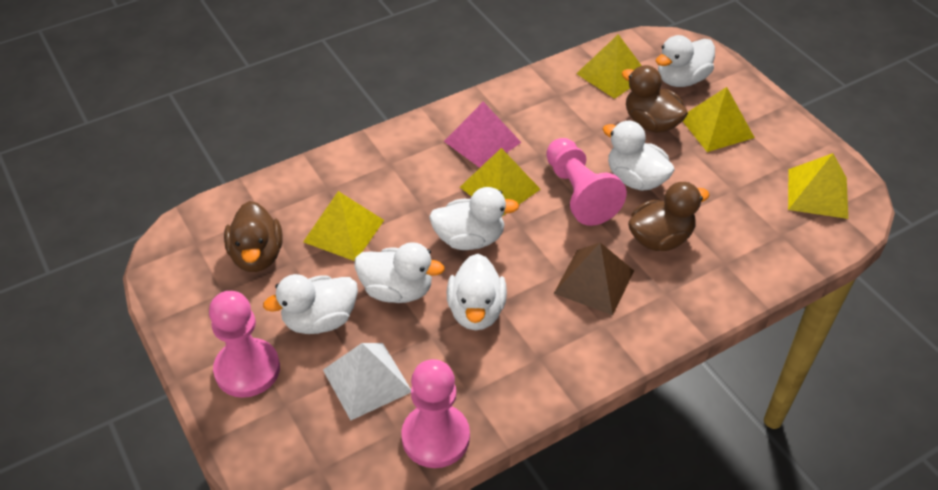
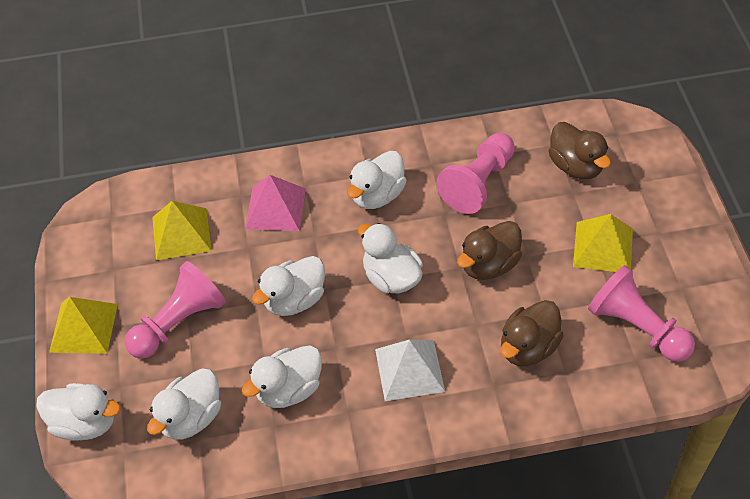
brown pyramid: 1 -> 0
yellow pyramid: 5 -> 3

